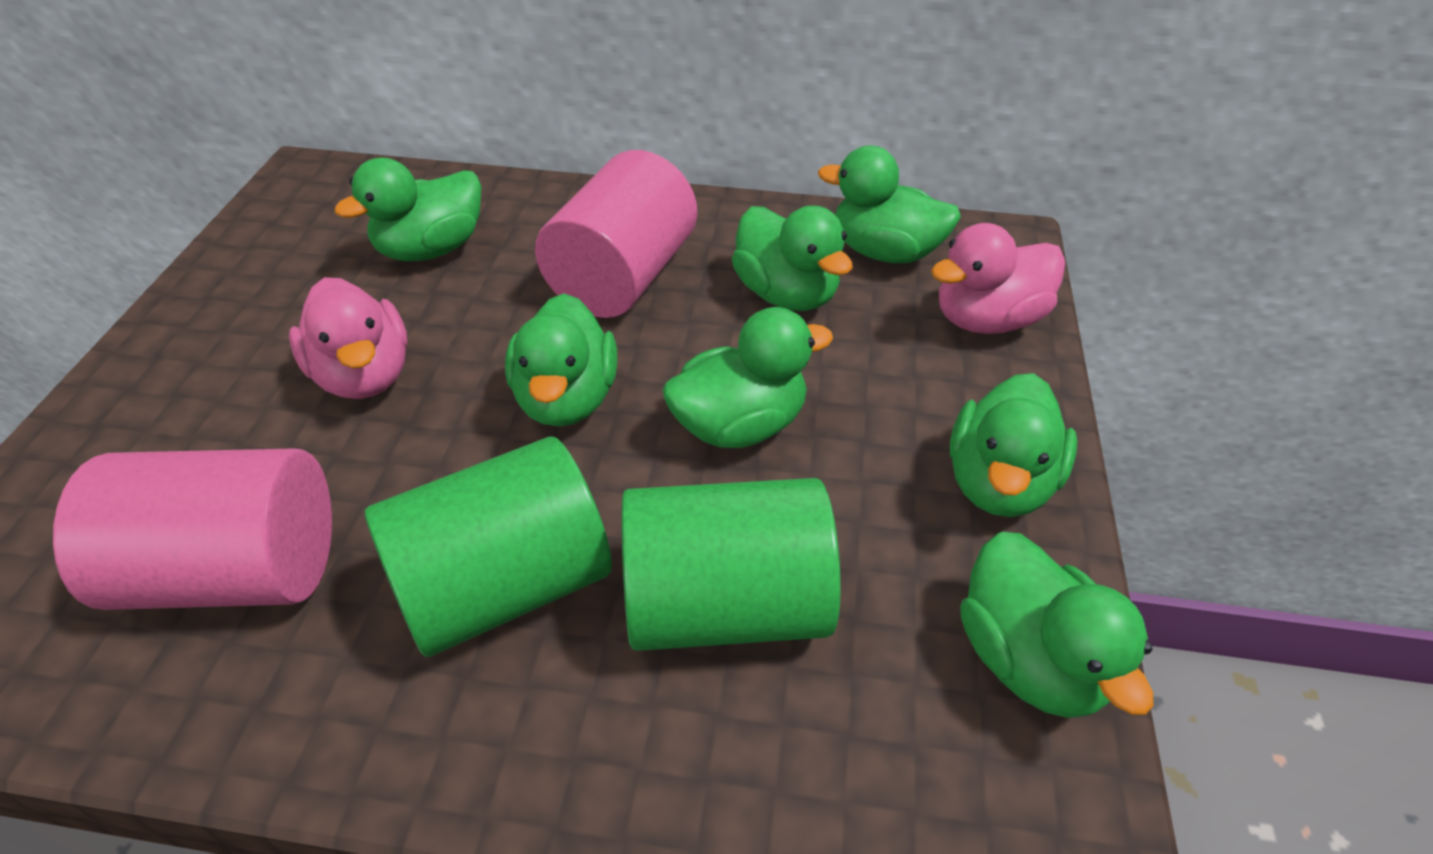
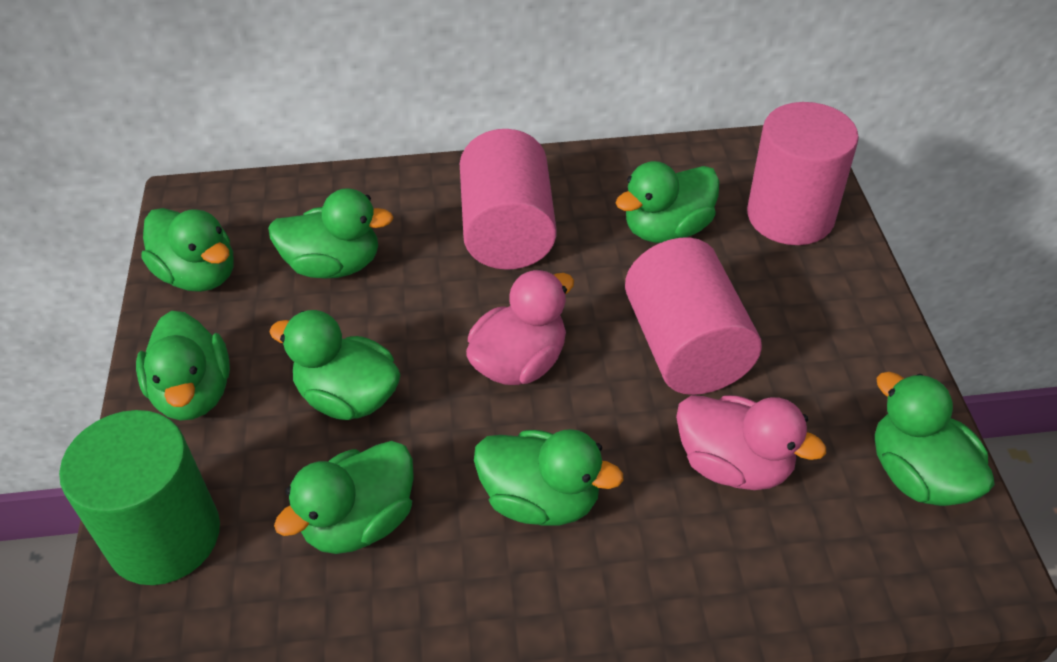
green cylinder: 2 -> 1
green duck: 7 -> 8
pink cylinder: 2 -> 3

